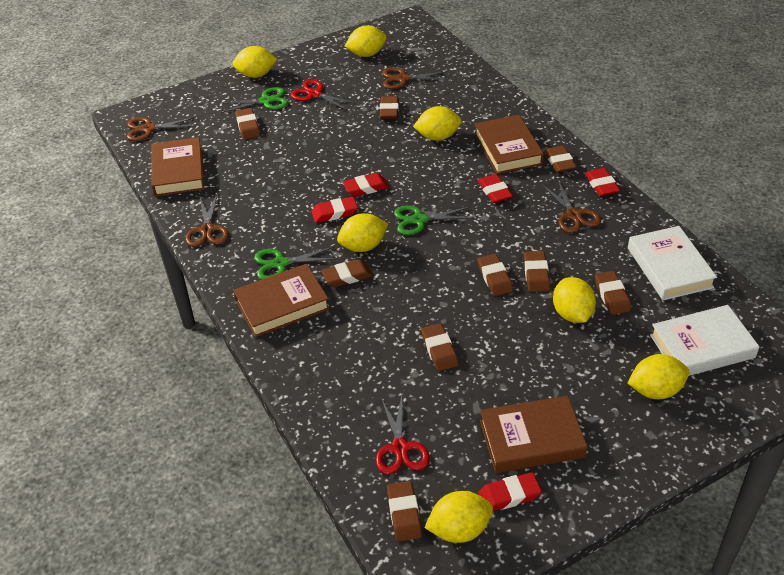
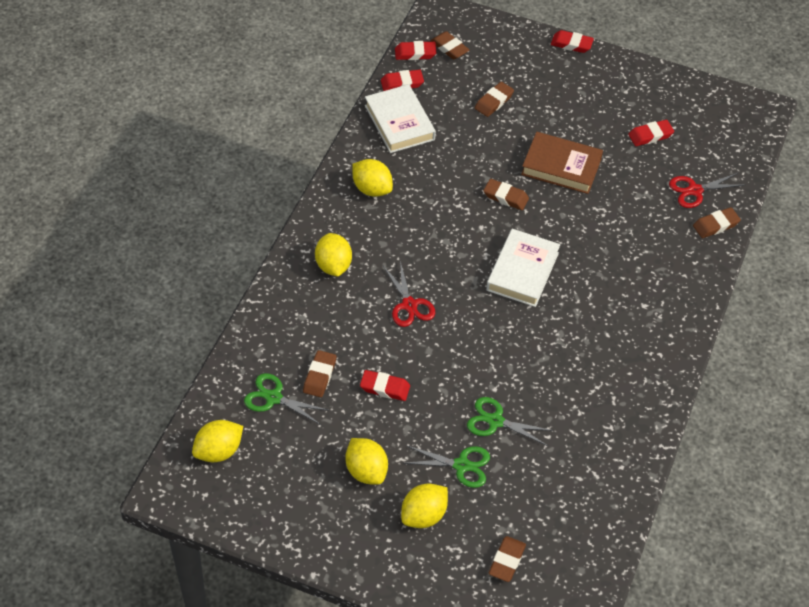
brown book: 4 -> 1
brown eraser: 9 -> 6
brown scissors: 4 -> 0
yellow lemon: 7 -> 5

